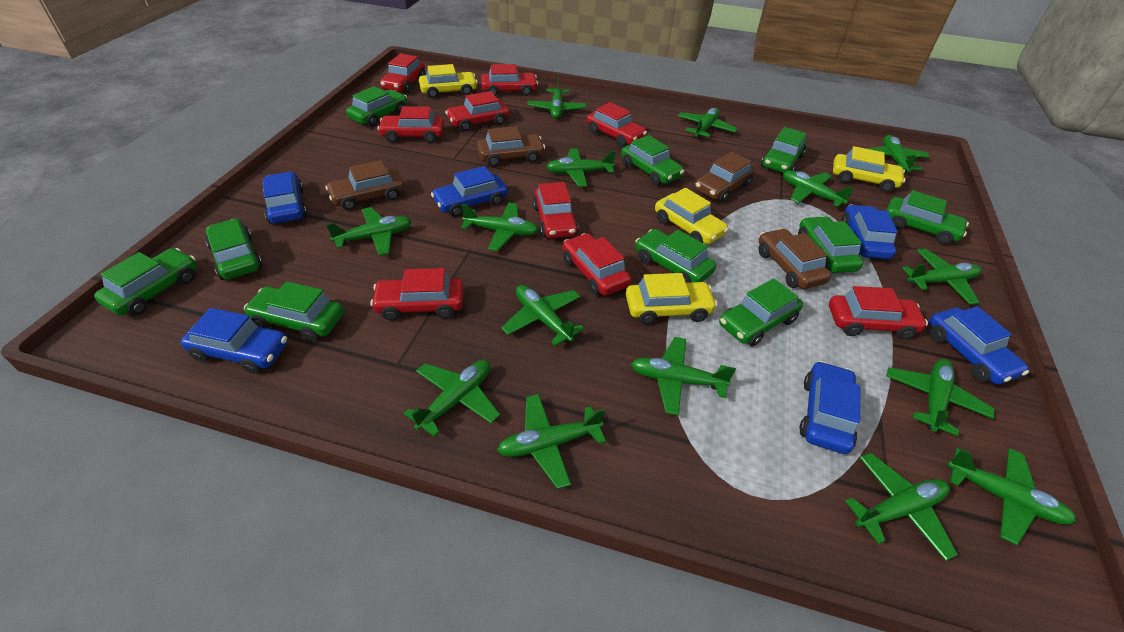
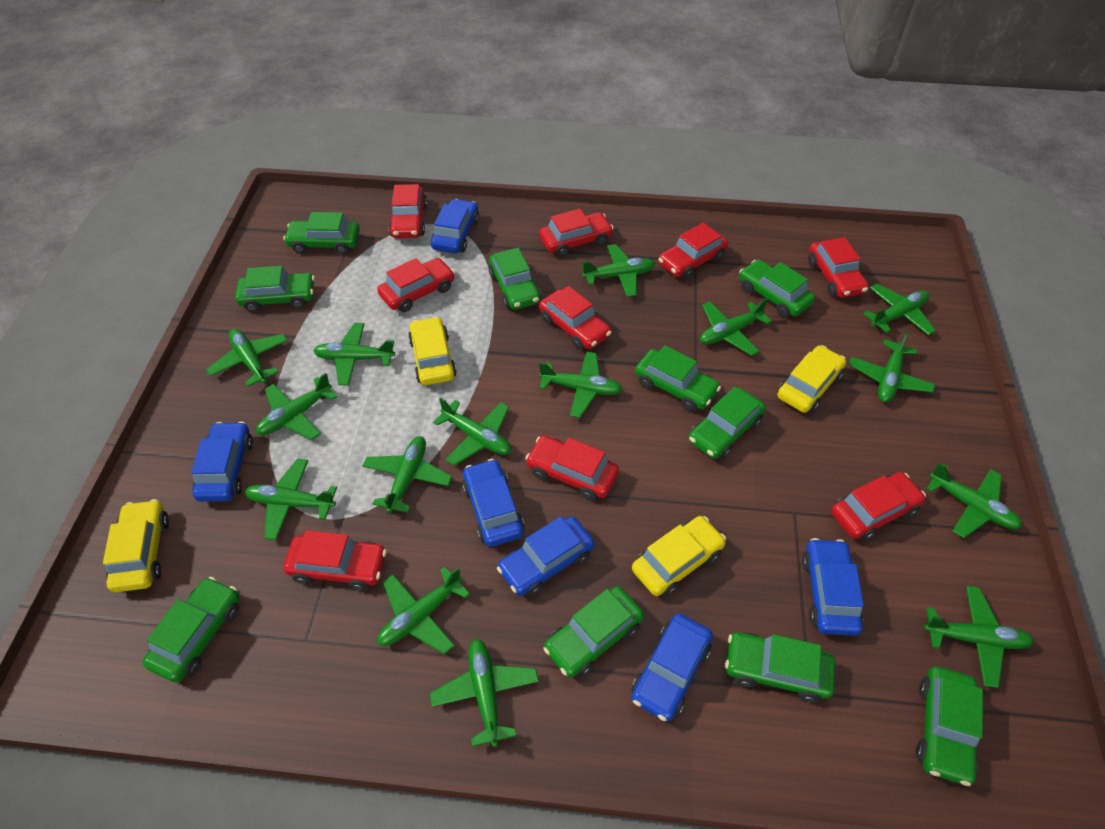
brown car: 4 -> 0

